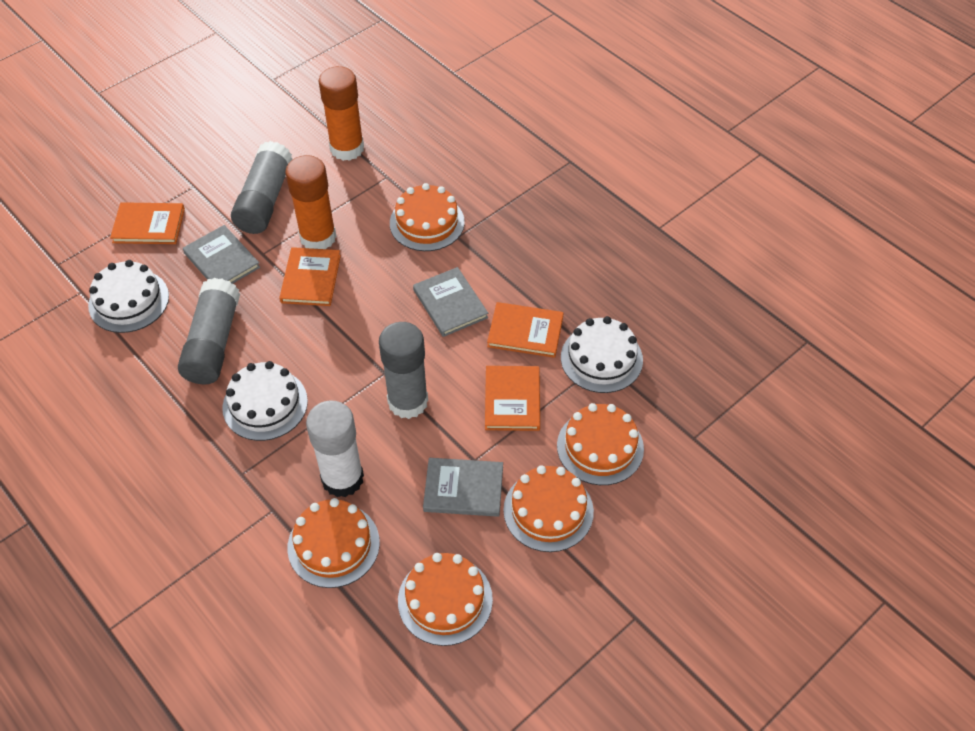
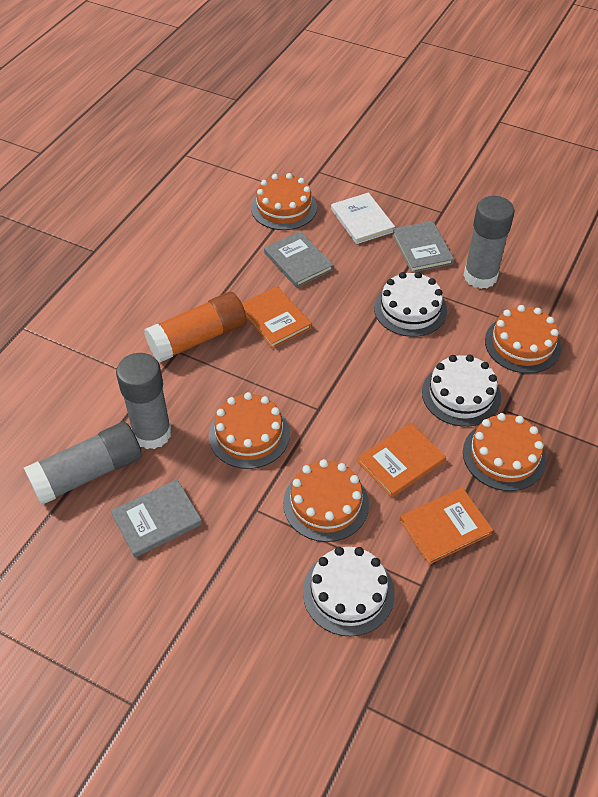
orange book: 4 -> 3
orange glue stick: 2 -> 1
white book: 0 -> 1
white glue stick: 1 -> 0

